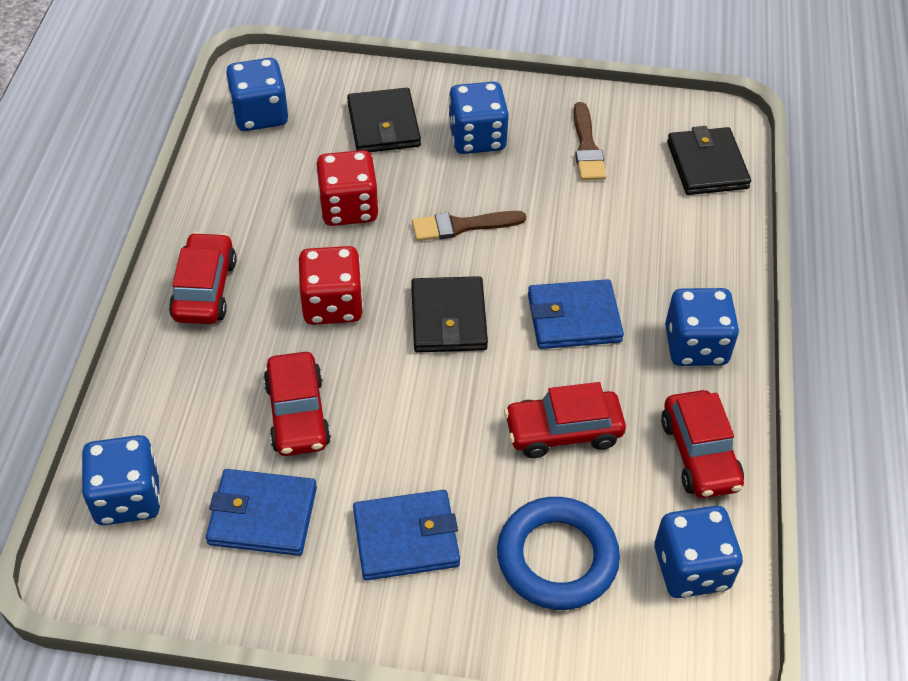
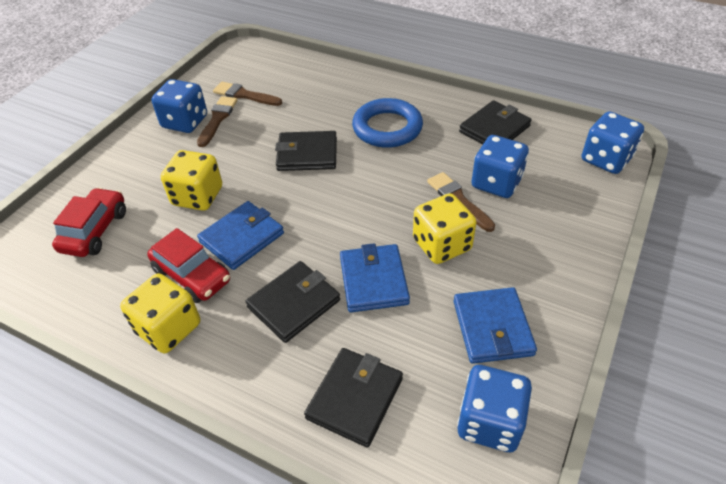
black wallet: 3 -> 4
blue dice: 5 -> 4
brown brush: 2 -> 3
red car: 4 -> 2
red dice: 2 -> 0
yellow dice: 0 -> 3

